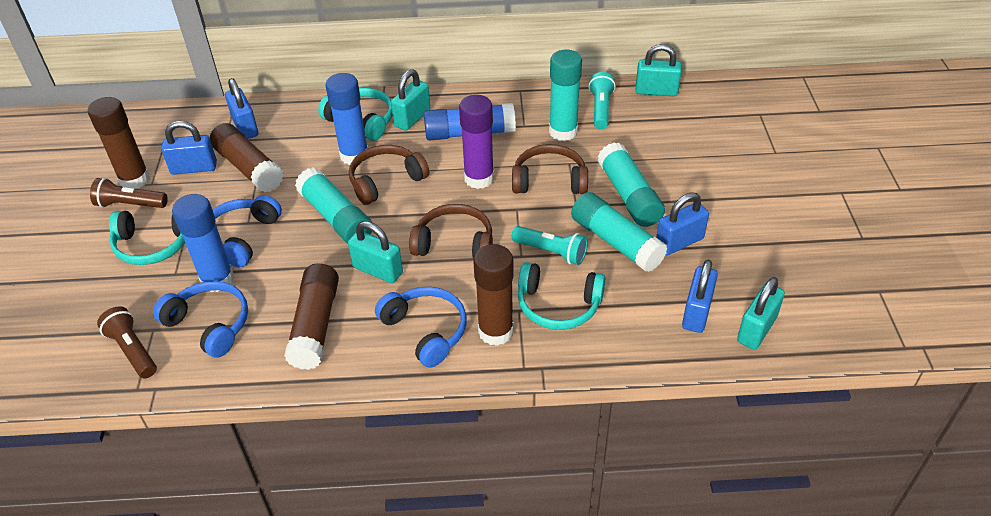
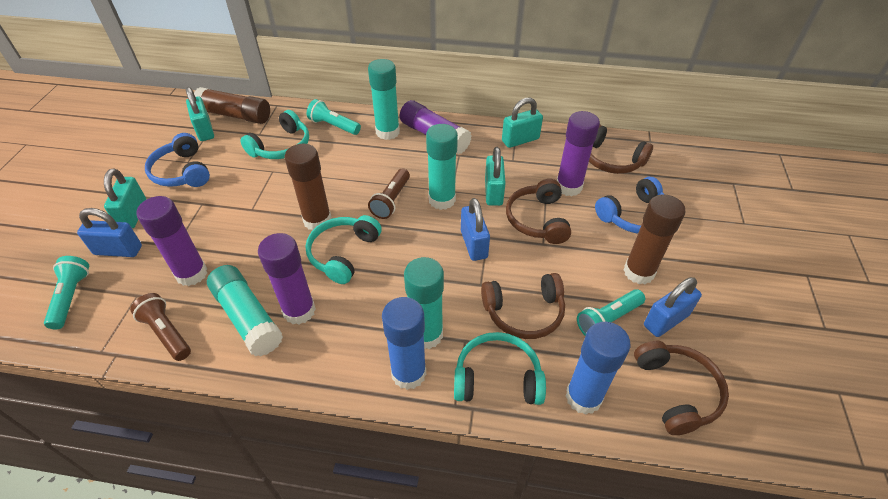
blue glue stick: 3 -> 2
blue headphones: 3 -> 2
blue padlock: 4 -> 3
brown glue stick: 4 -> 3
brown headphones: 3 -> 4
purple glue stick: 1 -> 4
turquoise flashlight: 2 -> 3

